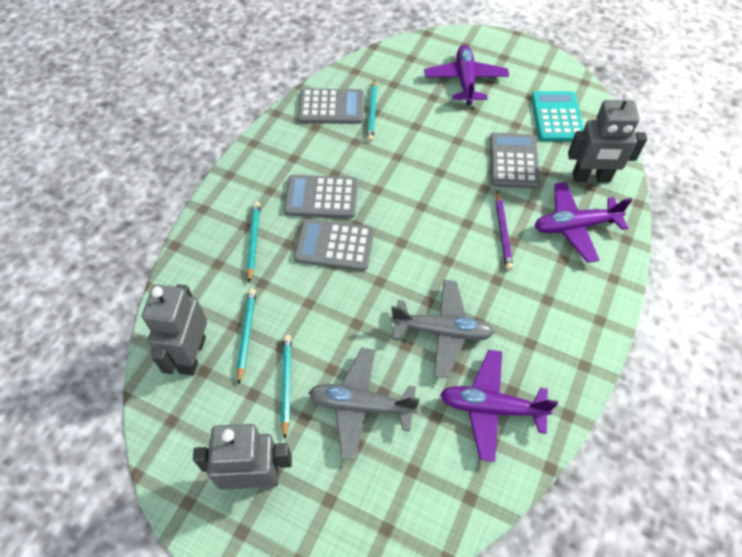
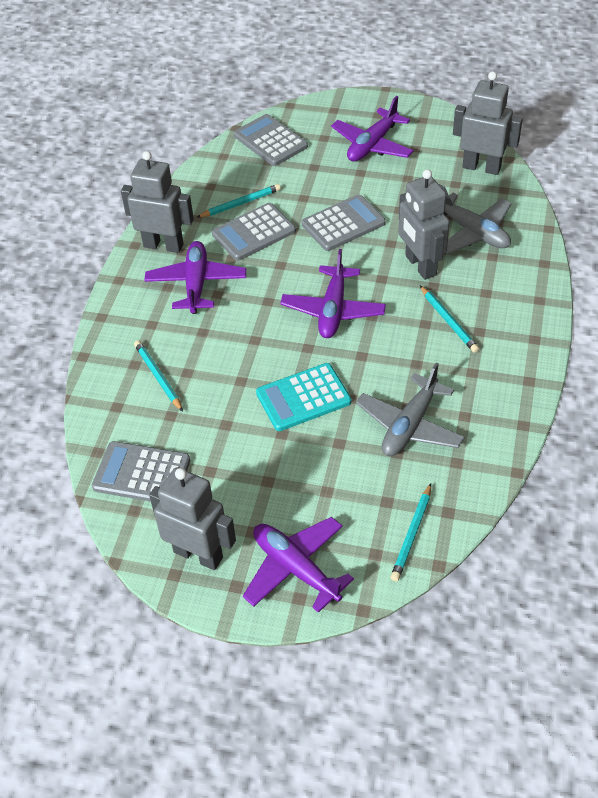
grey robot: 3 -> 4
purple pencil: 1 -> 0
purple plane: 3 -> 4

